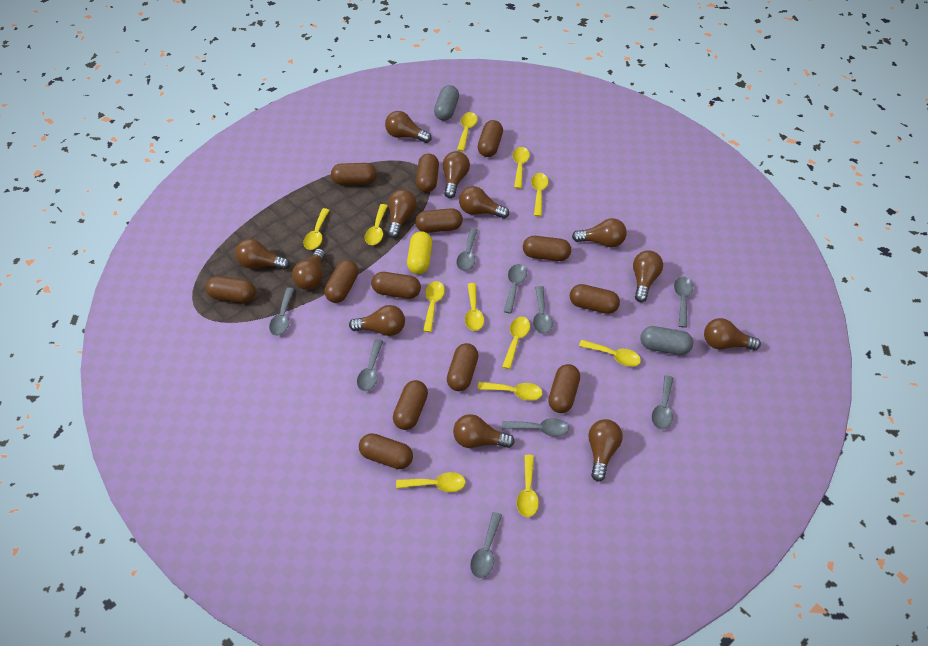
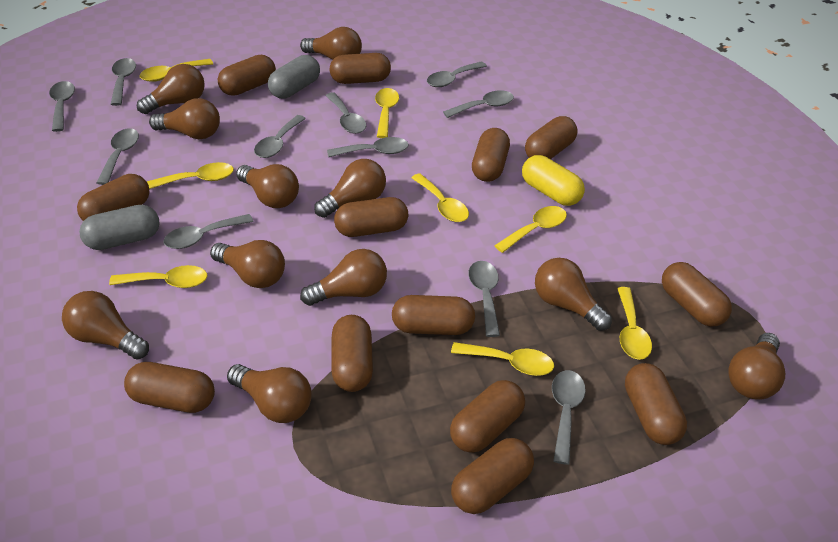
brown light bulb: 12 -> 11
grey spoon: 9 -> 11
yellow spoon: 12 -> 8

